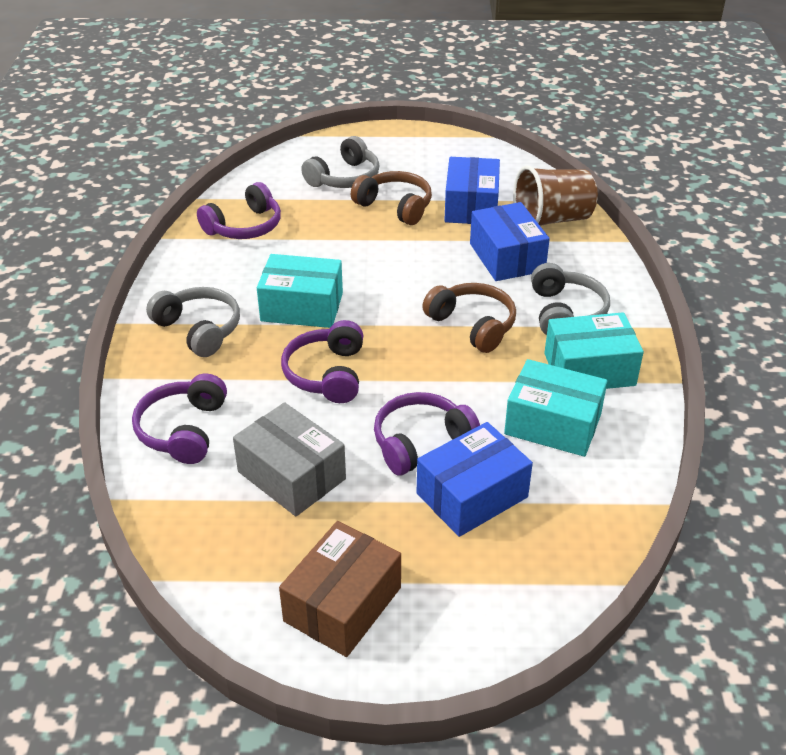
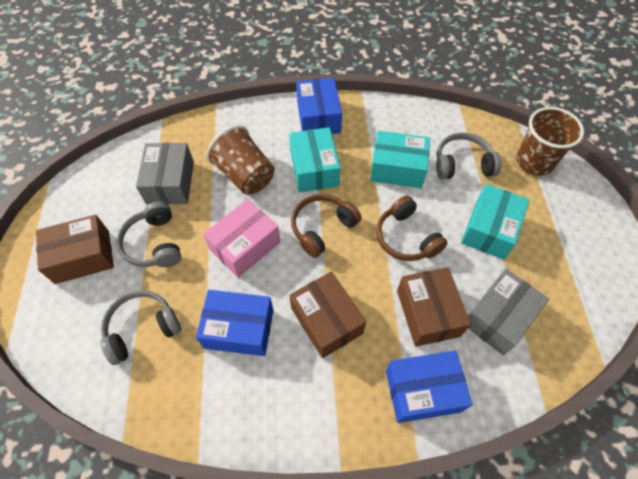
brown box: 1 -> 3
brown cup: 1 -> 2
grey box: 1 -> 2
pink box: 0 -> 1
purple headphones: 4 -> 0

